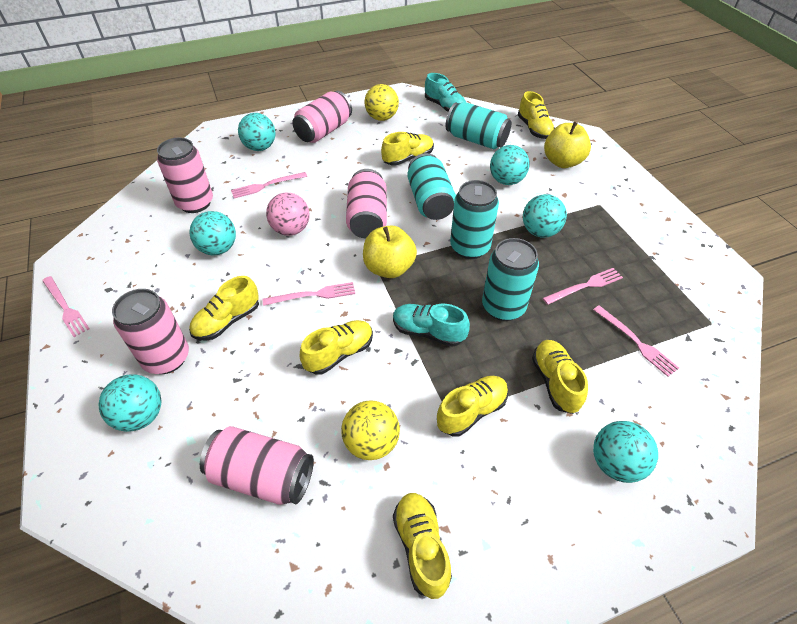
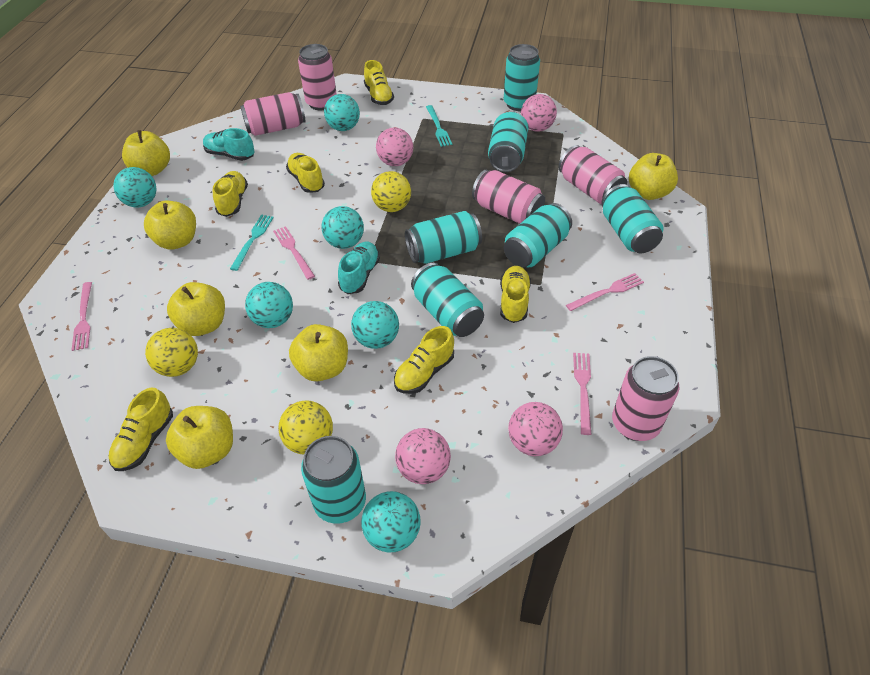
pink ball: 1 -> 4
pink fork: 5 -> 4
turquoise can: 4 -> 7
turquoise fork: 0 -> 2
yellow apple: 2 -> 6
yellow ball: 2 -> 3
yellow shoe: 7 -> 6

